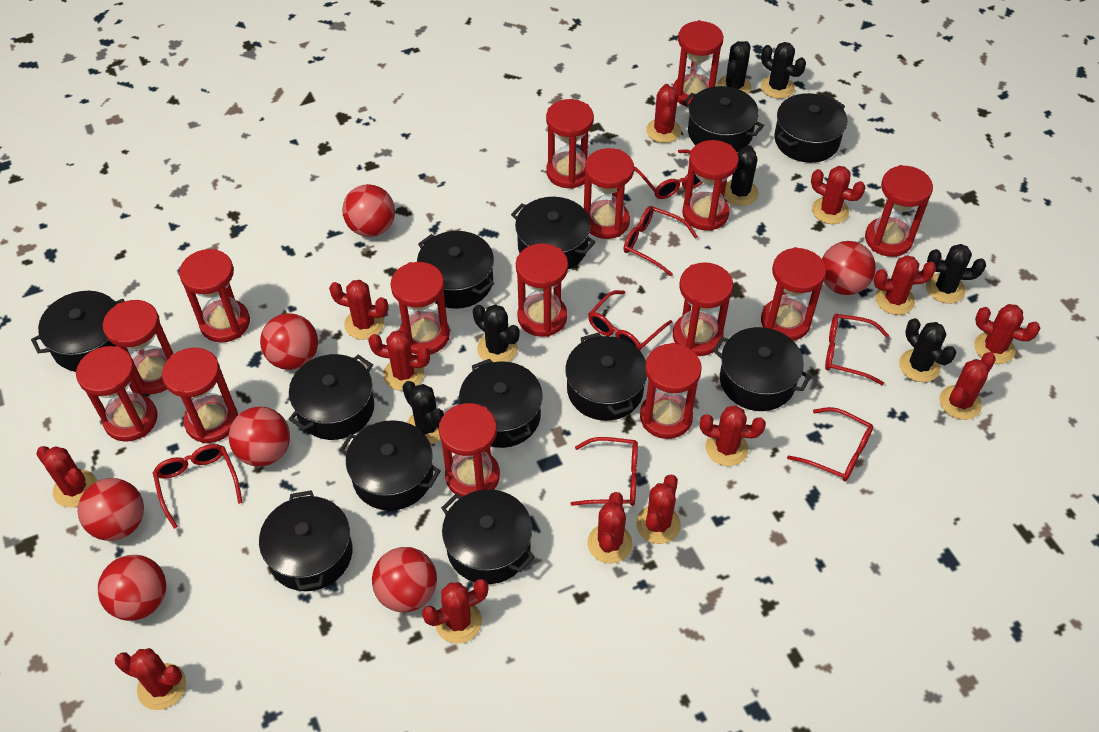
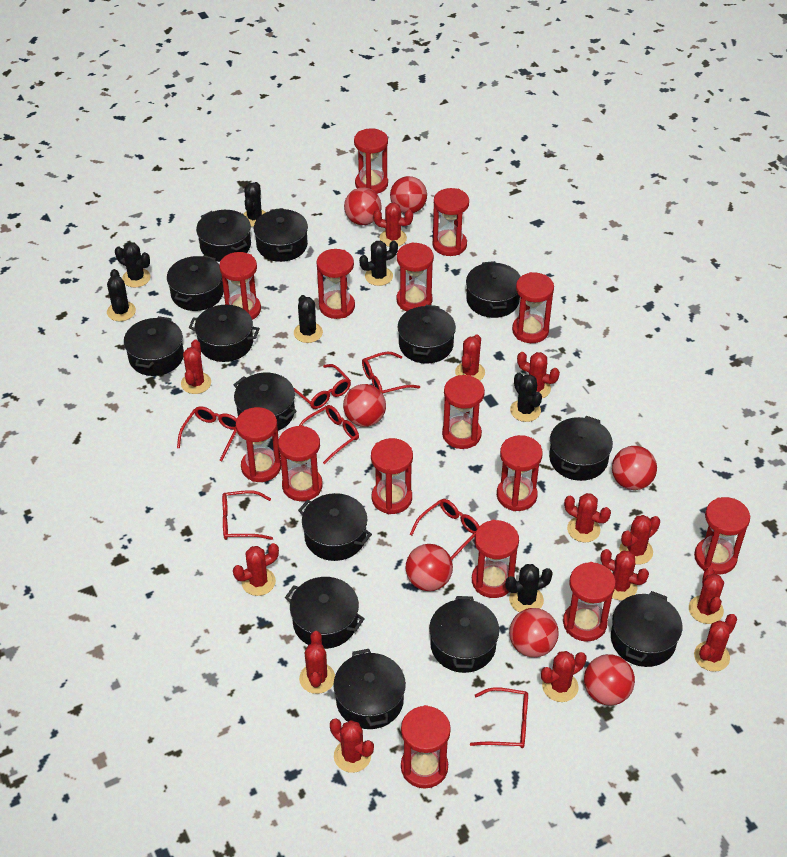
black pot: 12 -> 14

